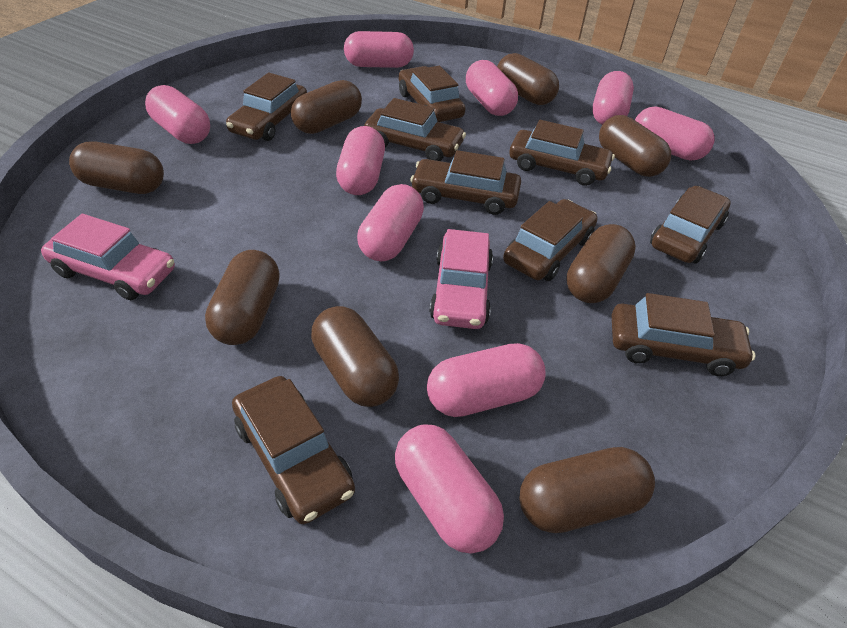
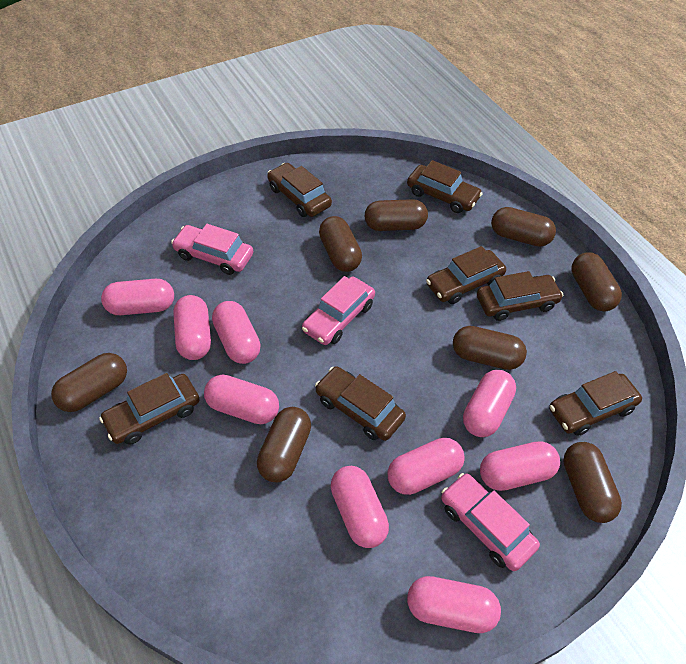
brown car: 9 -> 7
pink car: 2 -> 3

